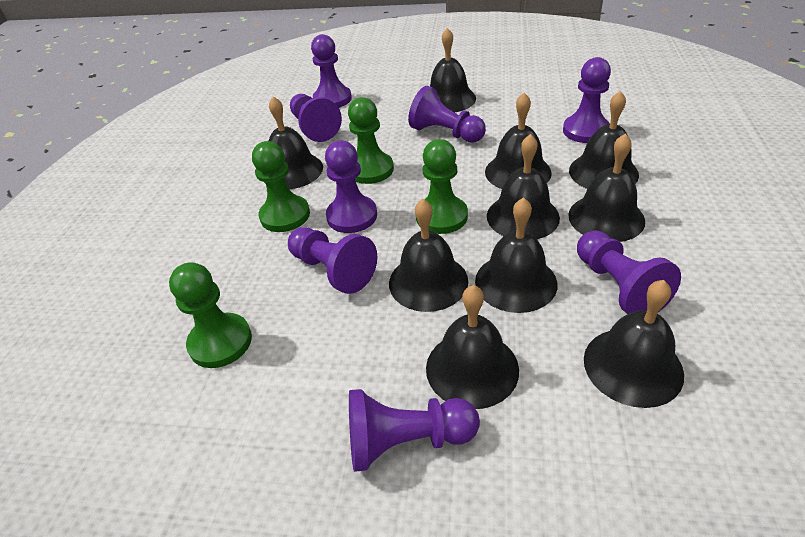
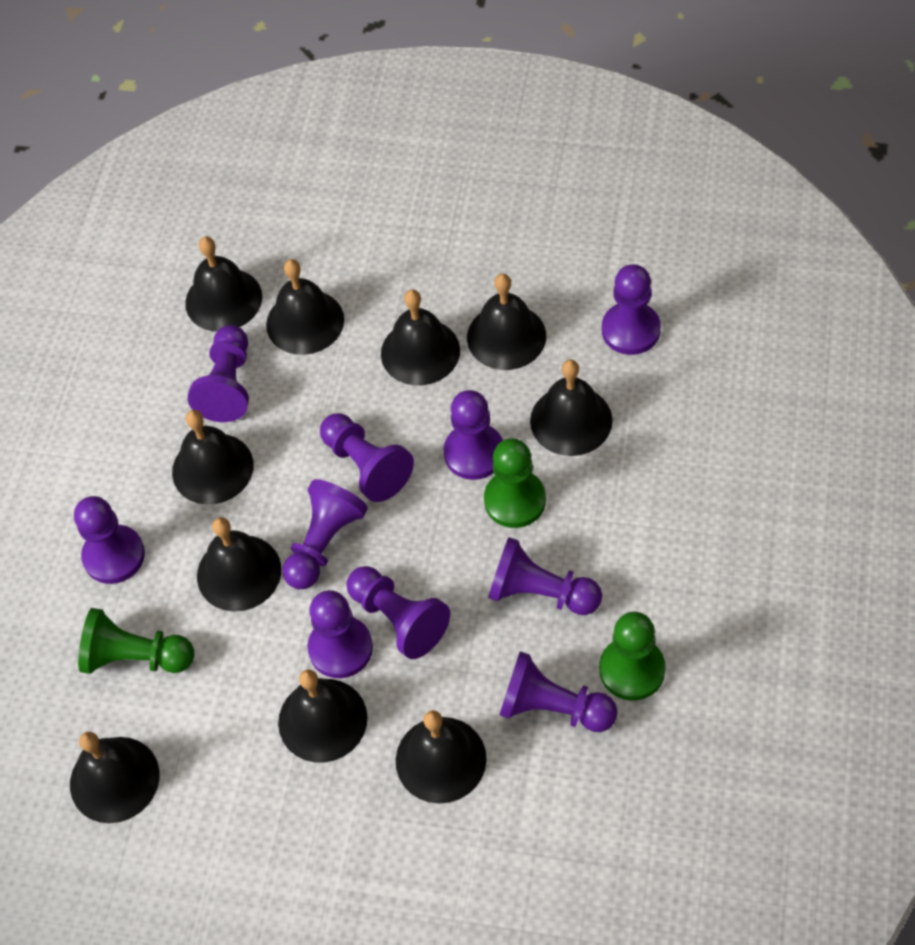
green pawn: 4 -> 3
purple pawn: 8 -> 10

